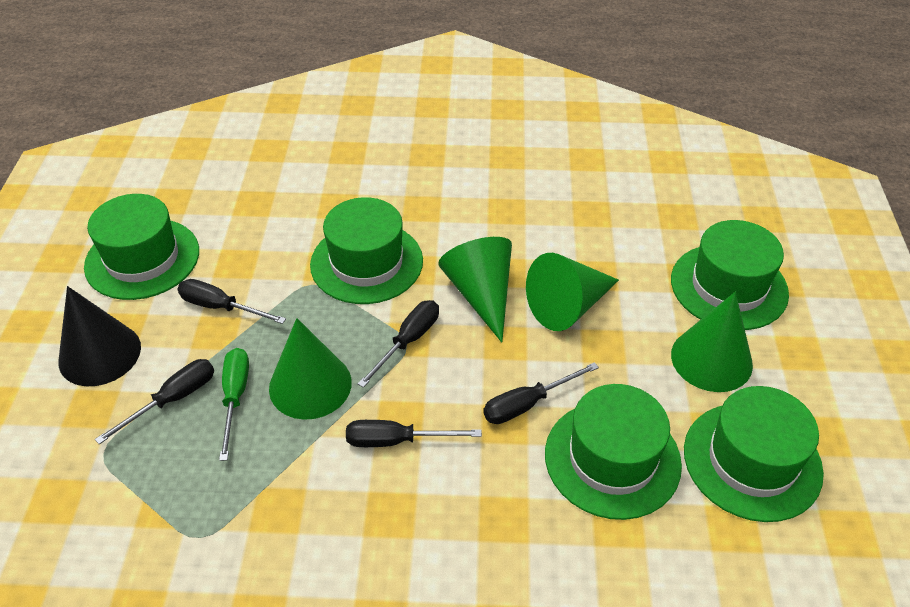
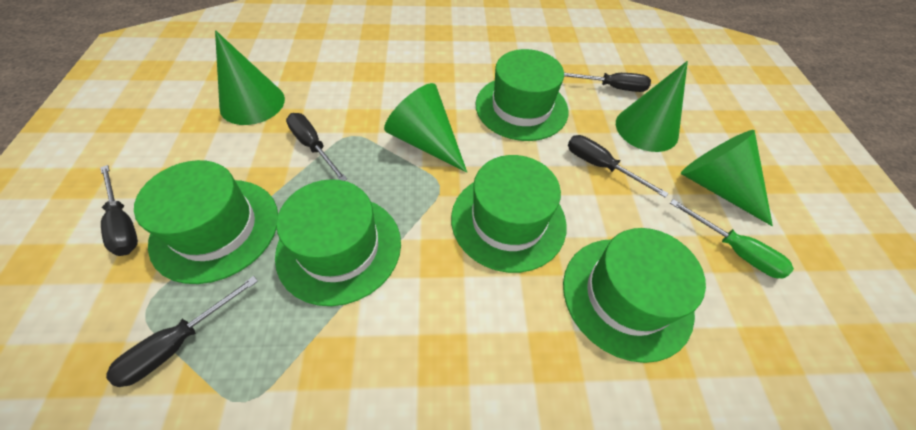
black cone: 1 -> 0

